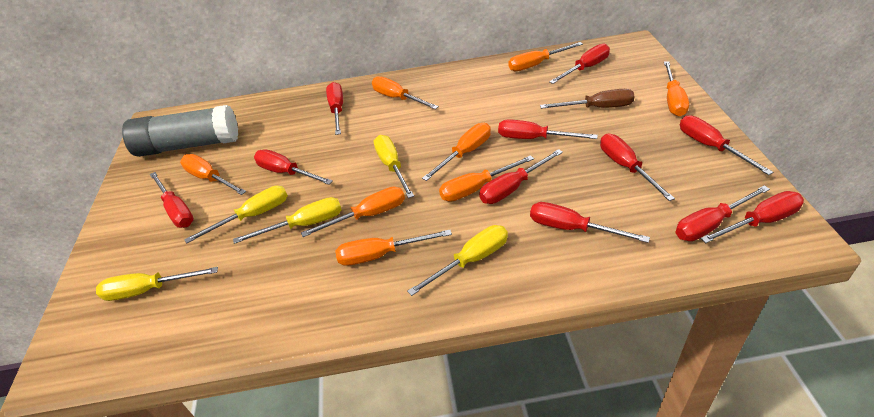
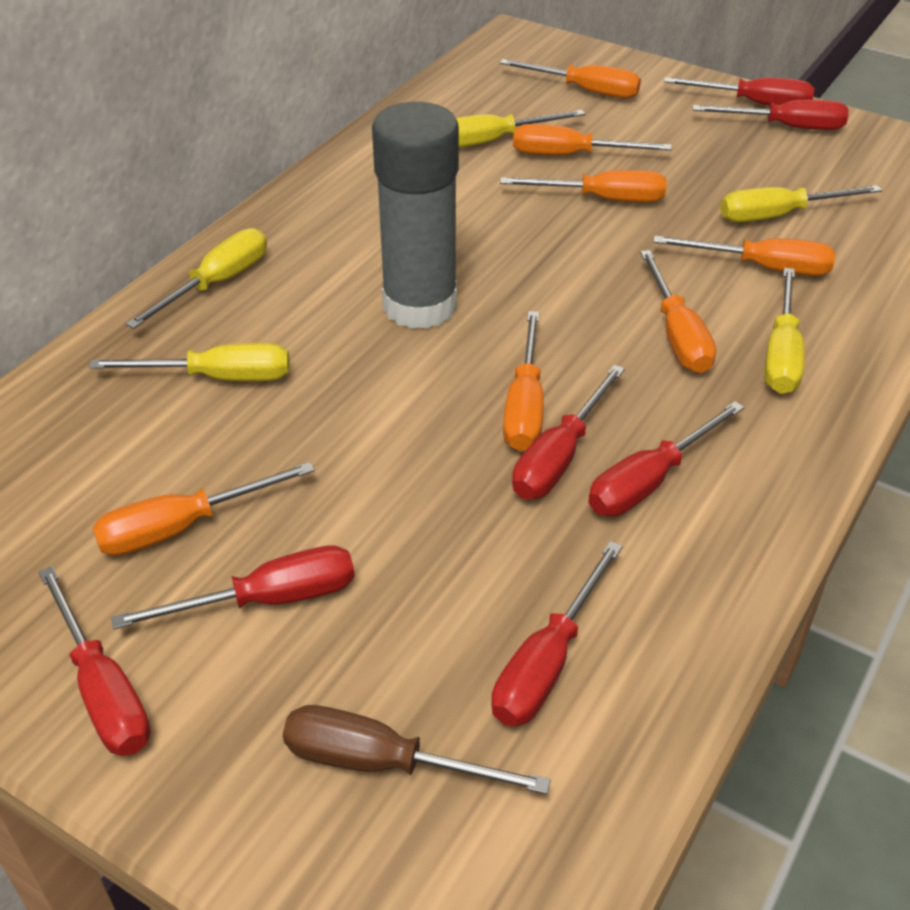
orange screwdriver: 8 -> 7
red screwdriver: 11 -> 7

